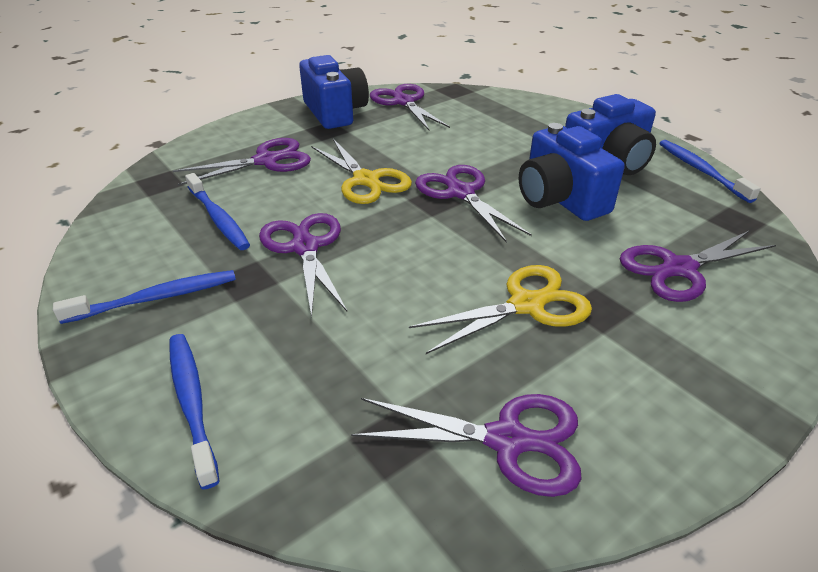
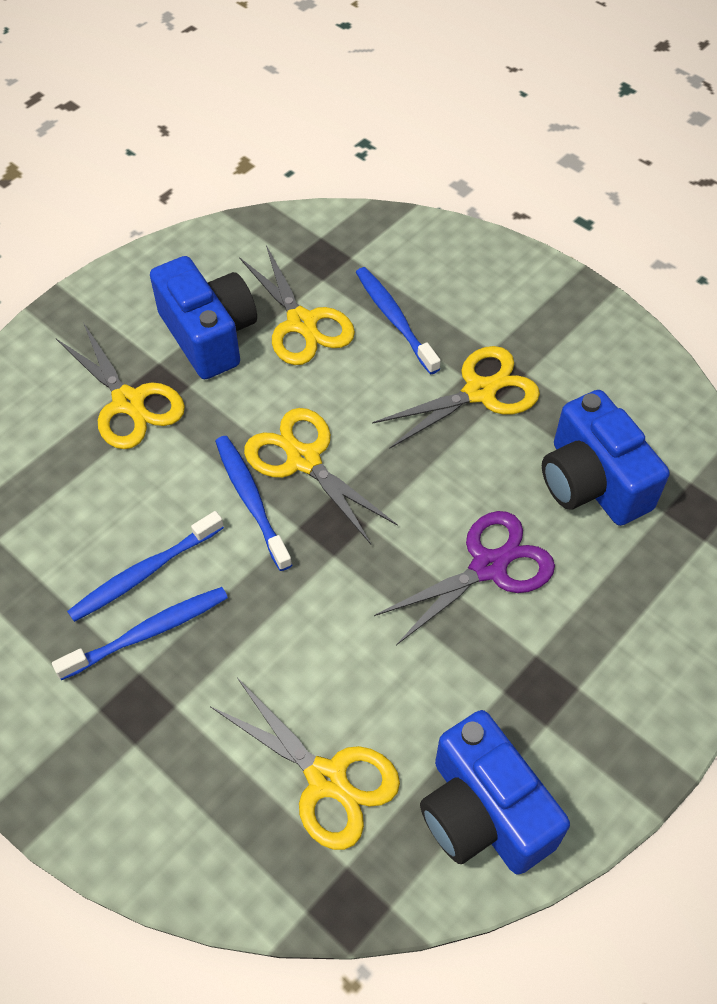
purple scissors: 6 -> 1
yellow scissors: 2 -> 5

